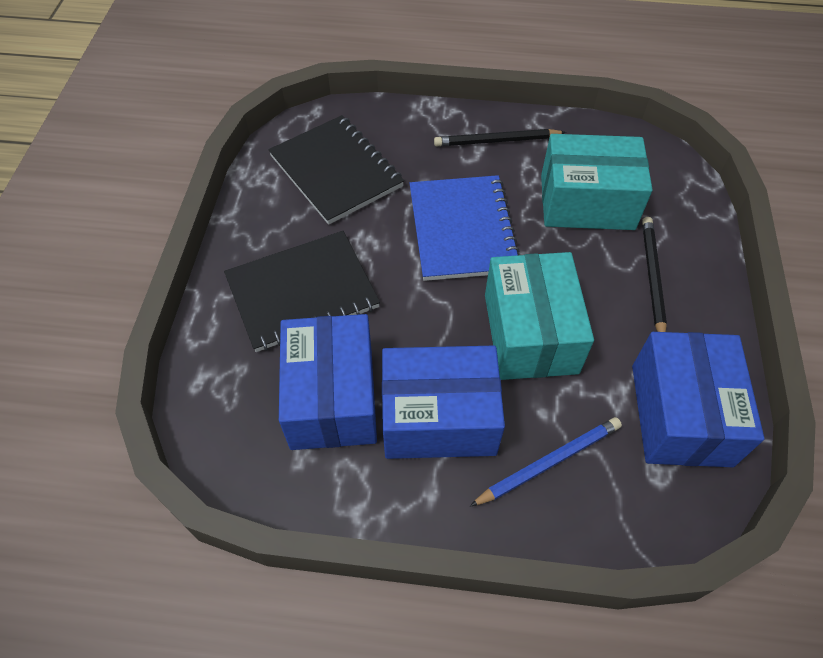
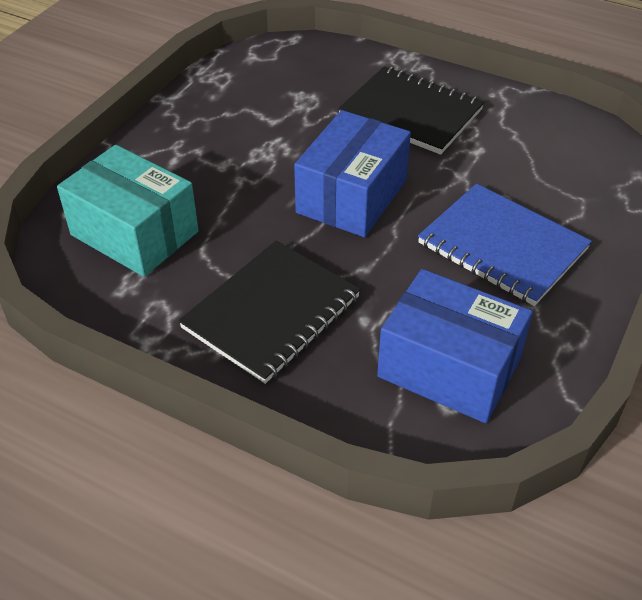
black pencil: 2 -> 0
blue box: 3 -> 2
blue pencil: 1 -> 0
turquoise box: 2 -> 1

